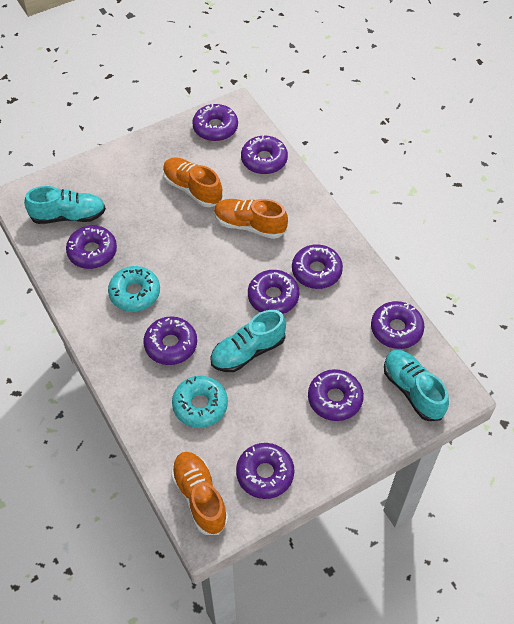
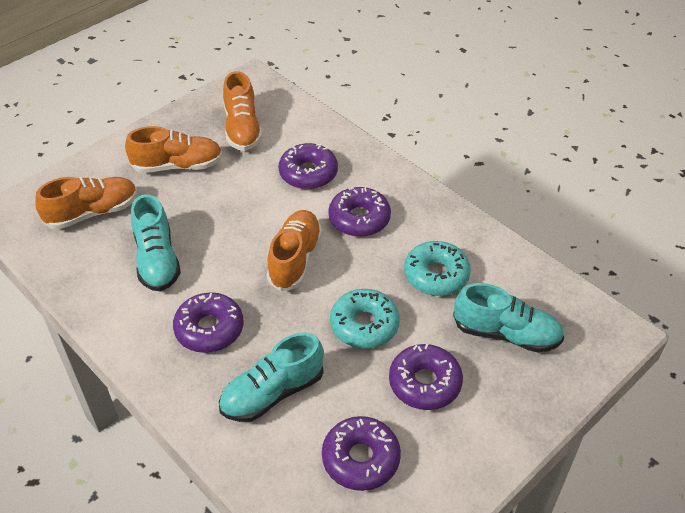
orange shoe: 3 -> 4
purple donut: 9 -> 5

